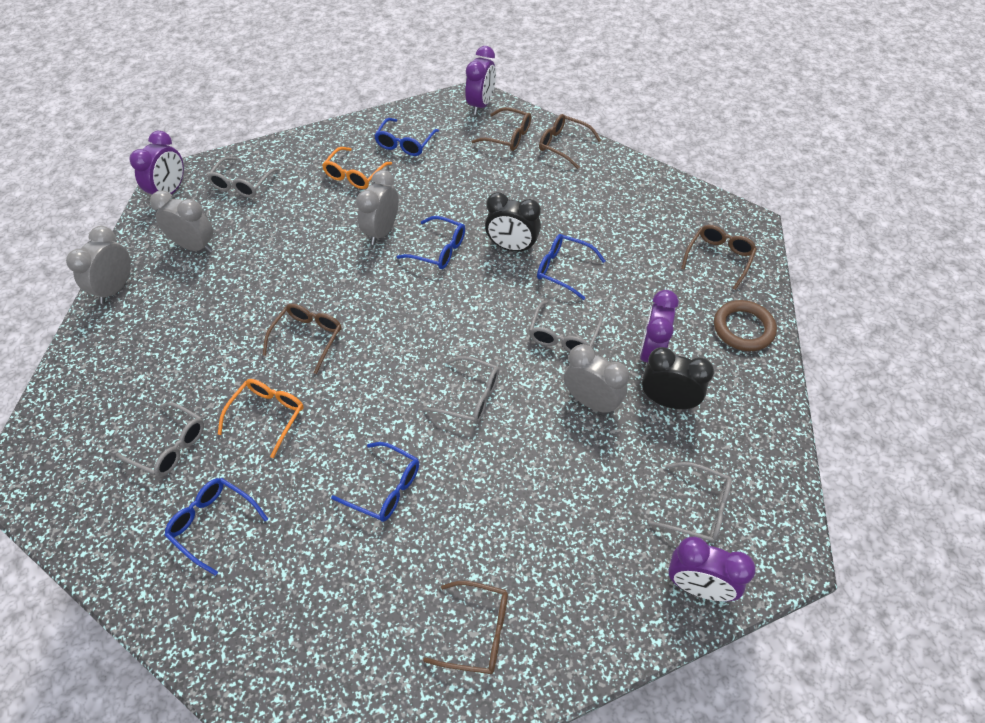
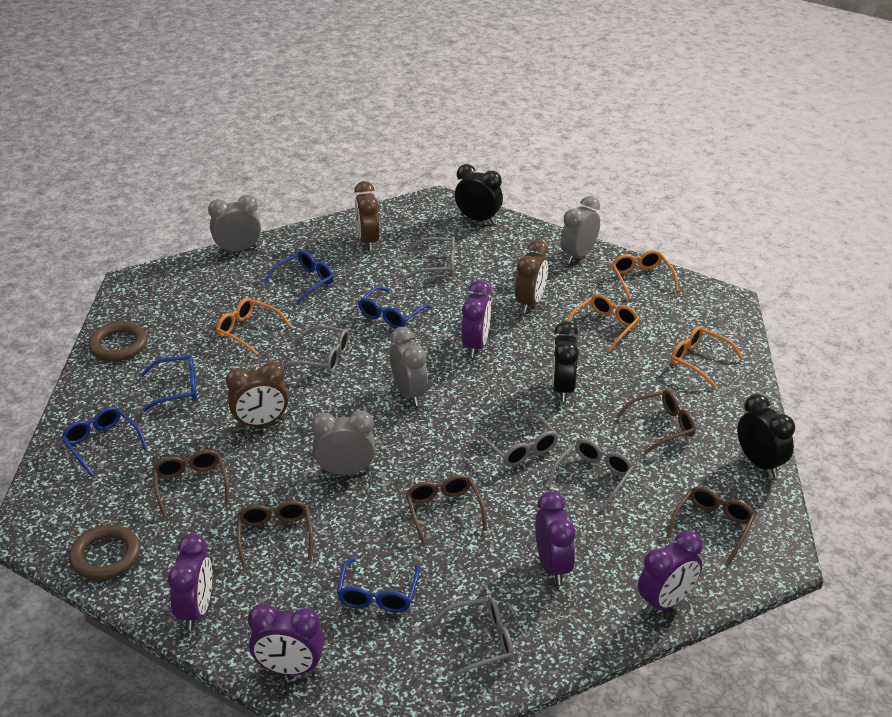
black clock: 2 -> 3
brown clock: 0 -> 3
brown ring: 1 -> 2
orange glasses: 2 -> 4
purple clock: 4 -> 5

